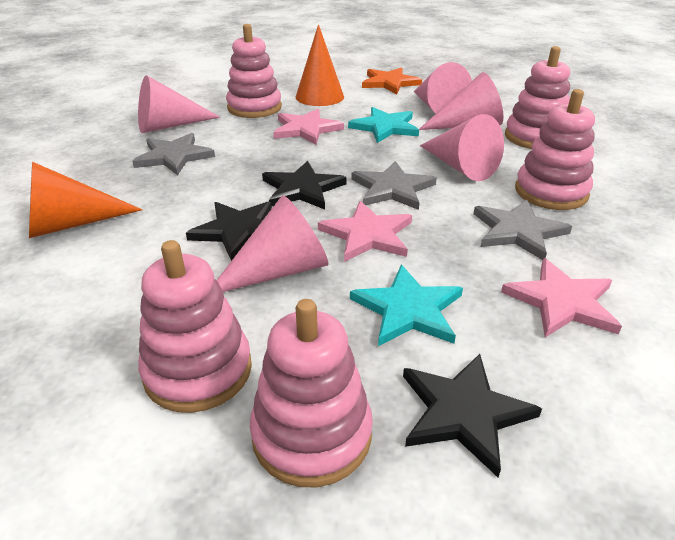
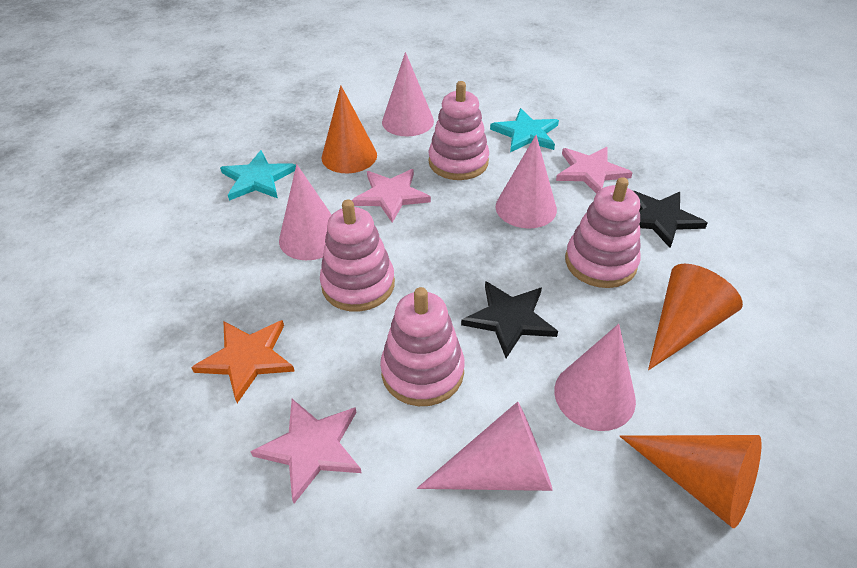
black star: 3 -> 2
grey star: 3 -> 0
orange cone: 2 -> 3
pink stacking toy: 5 -> 4

